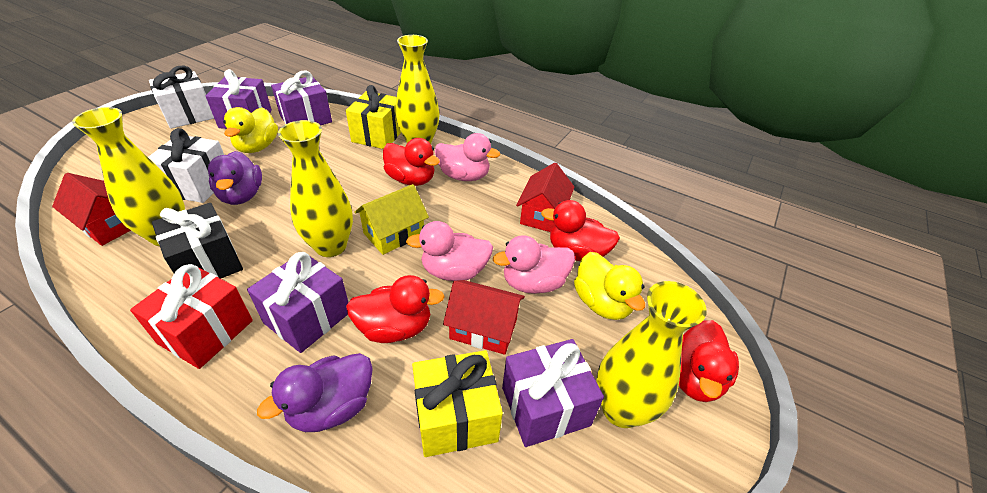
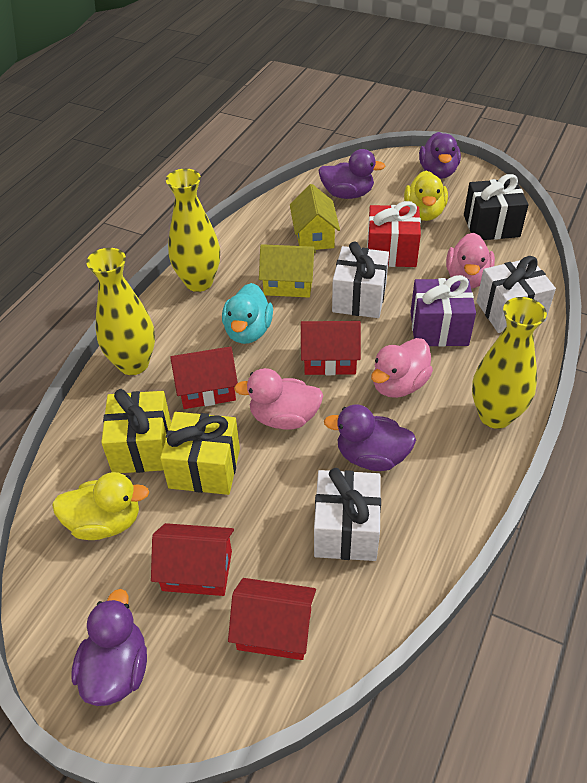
purple duck: 2 -> 4
purple gift: 4 -> 1
red duck: 4 -> 0
red house: 3 -> 4
turquoise duck: 0 -> 1
white gift: 2 -> 3
yellow house: 1 -> 2
yellow vase: 4 -> 3

